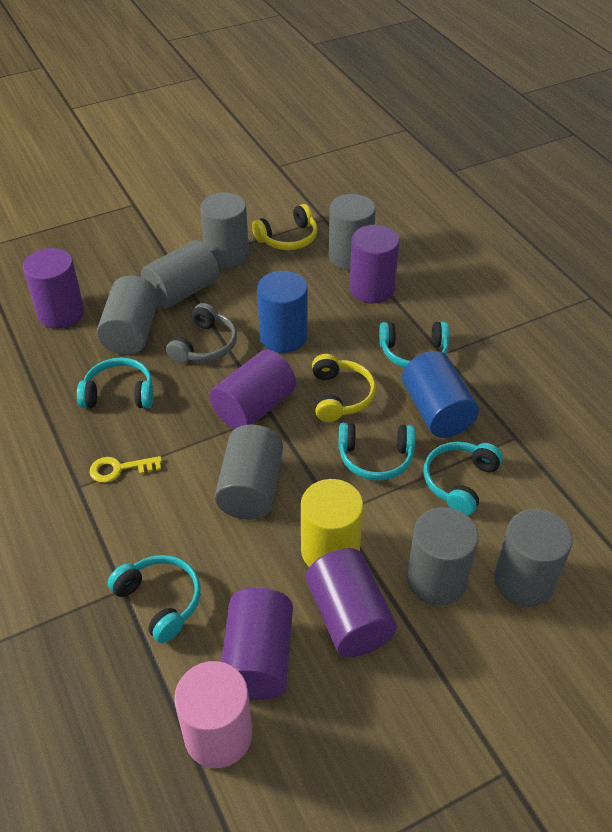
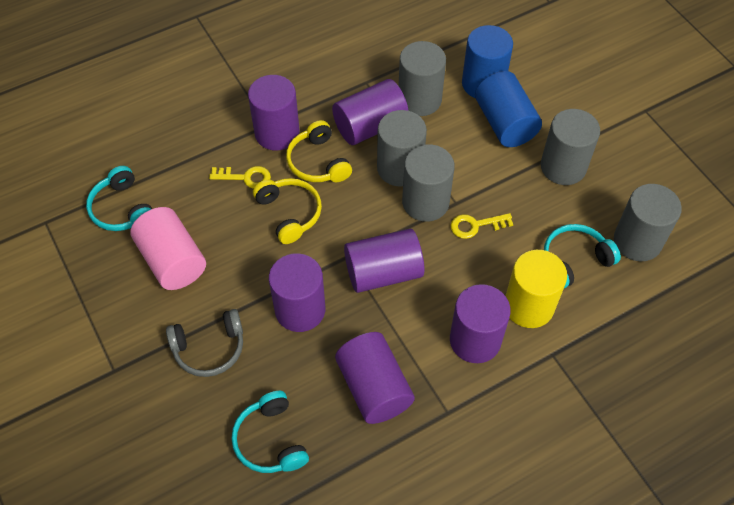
grey cylinder: 7 -> 5
purple cylinder: 5 -> 6
turquoise headphones: 5 -> 3
yellow key: 1 -> 2

